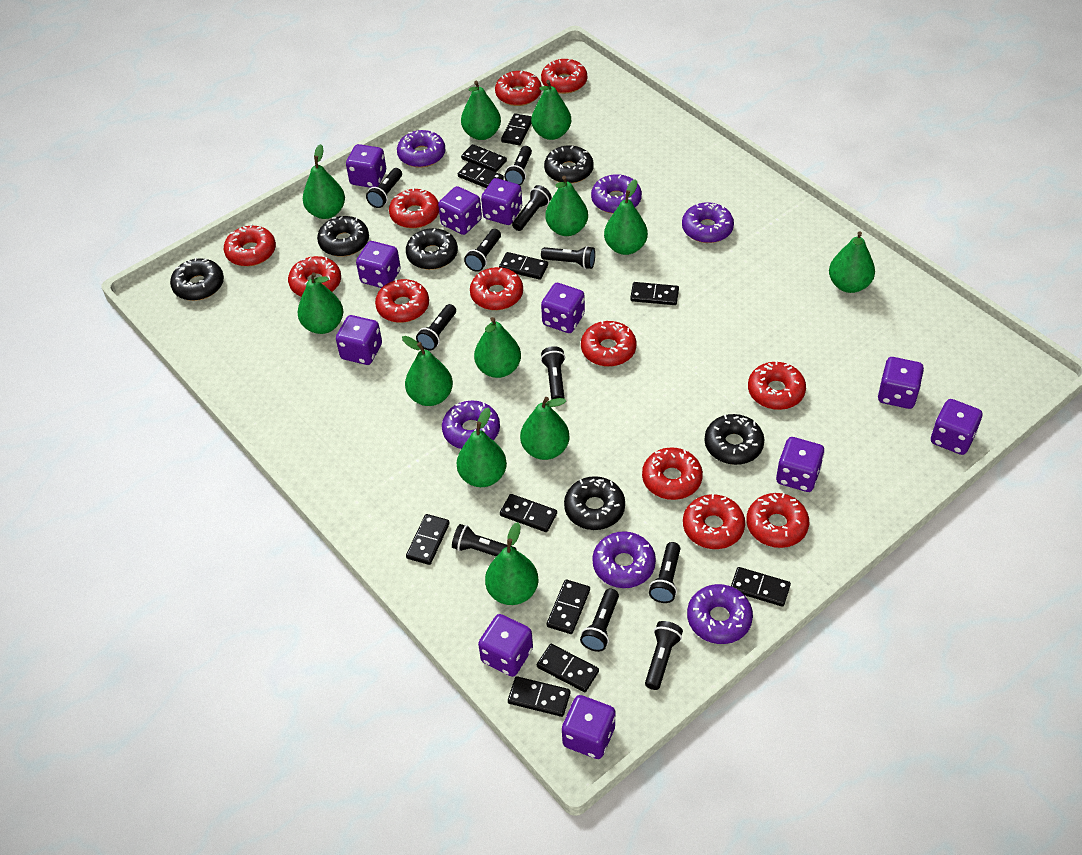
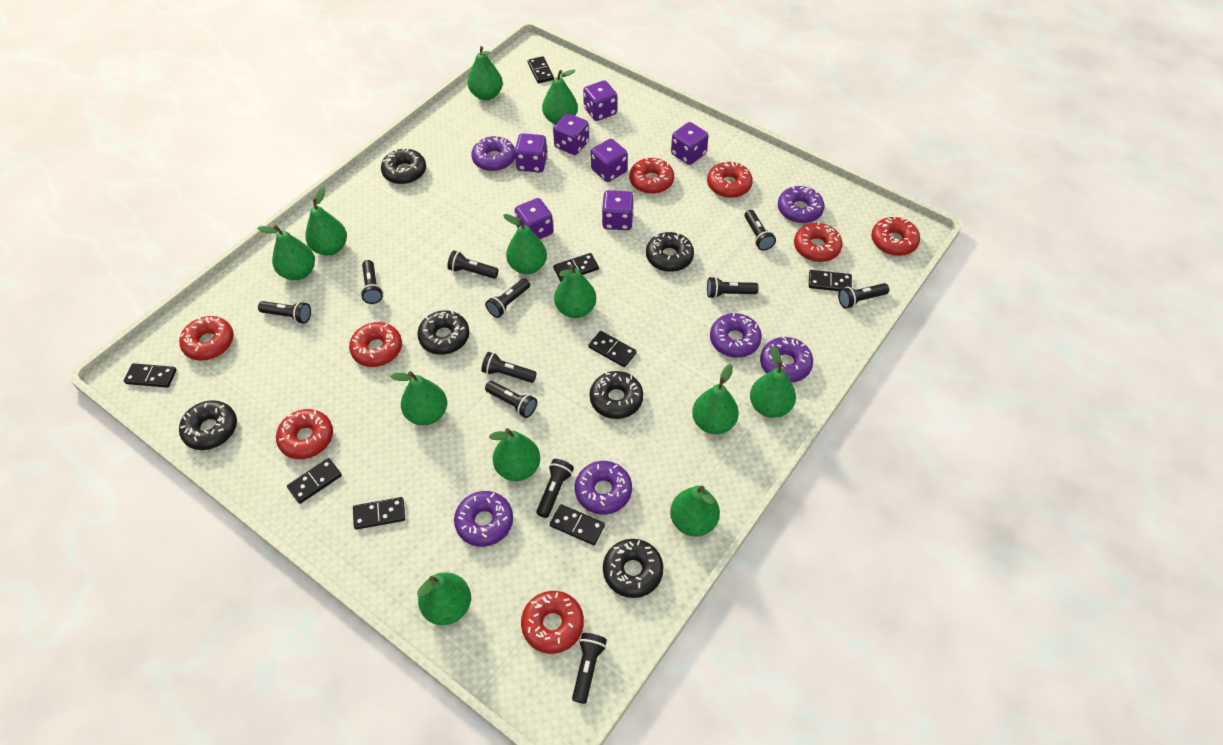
black domino: 11 -> 8
purple dice: 11 -> 7
red donut: 12 -> 8

